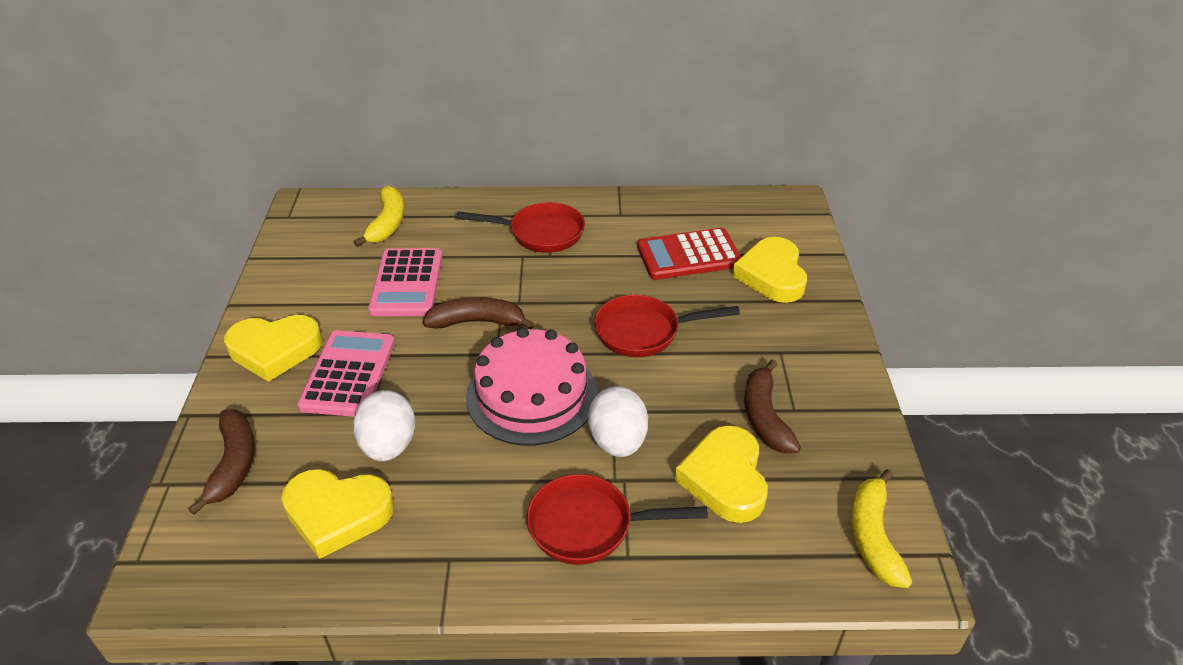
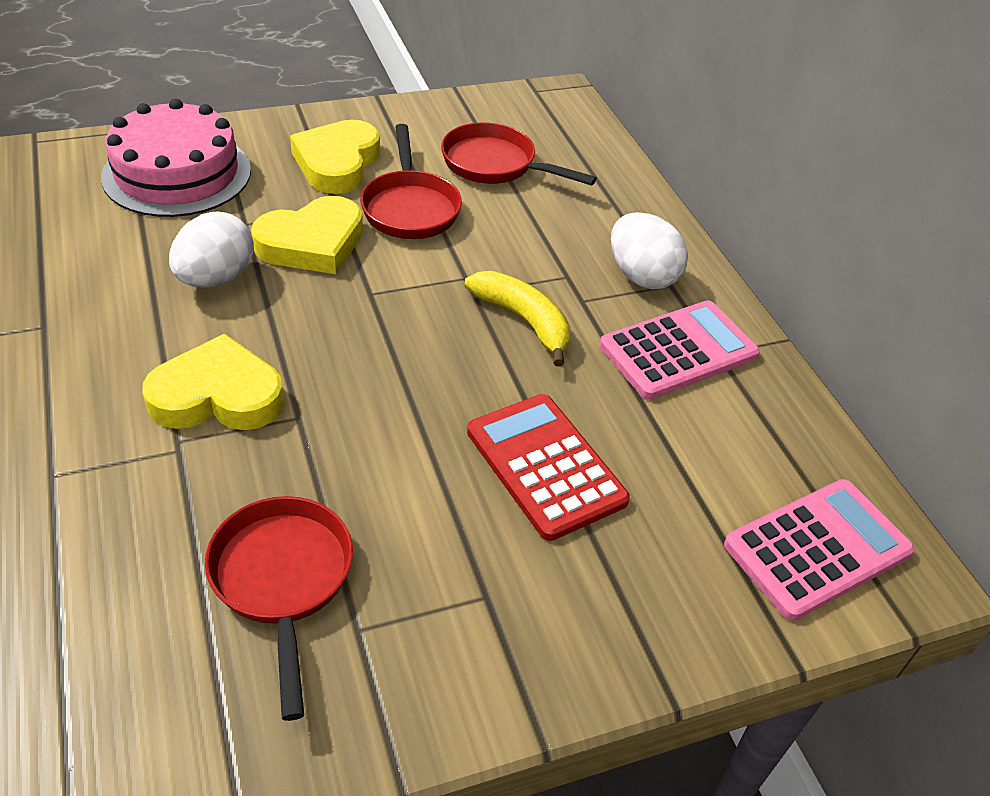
brown banana: 3 -> 0
yellow banana: 2 -> 1
yellow heart: 4 -> 3

